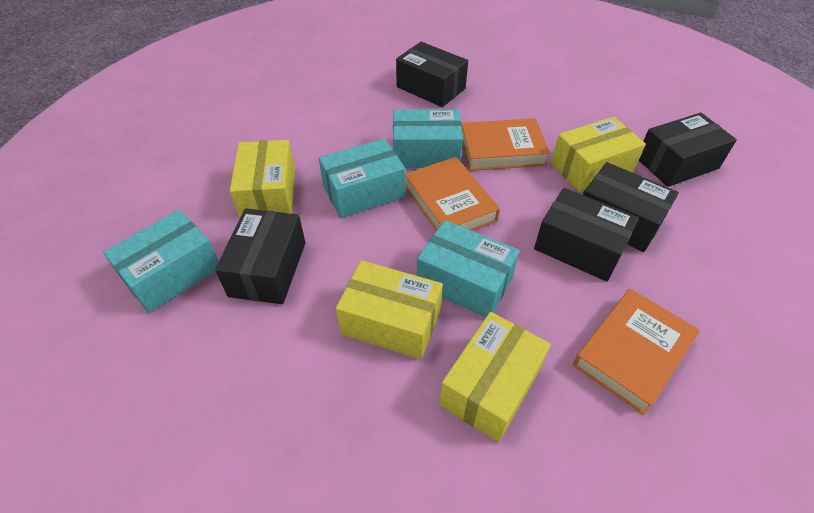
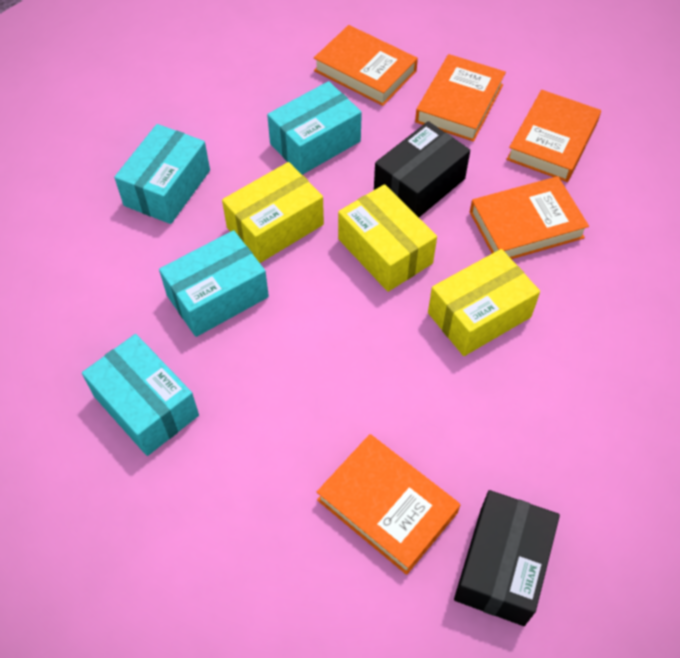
black box: 5 -> 2
orange book: 3 -> 5
yellow box: 4 -> 3

